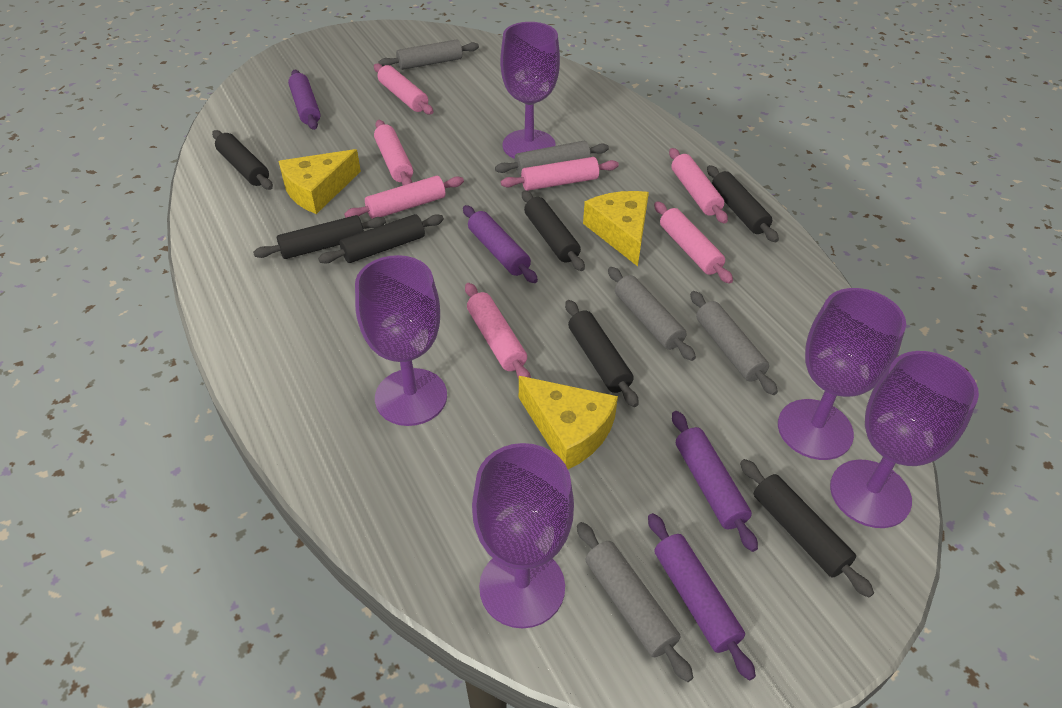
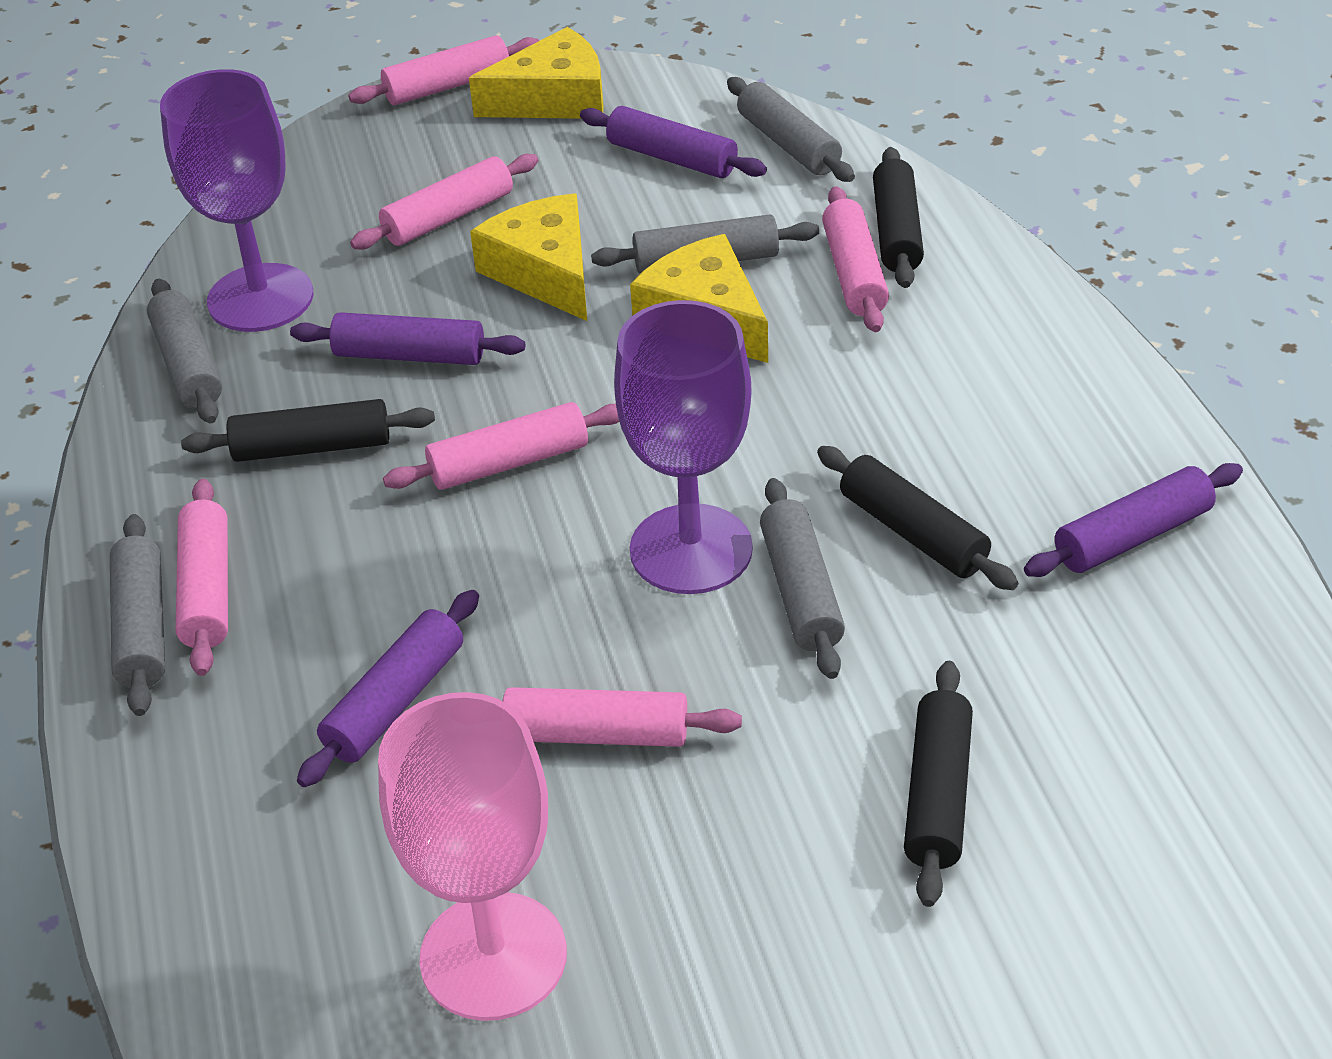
black rolling pin: 7 -> 4
pink goblet: 0 -> 1
pink rolling pin: 7 -> 6
purple goblet: 5 -> 2

